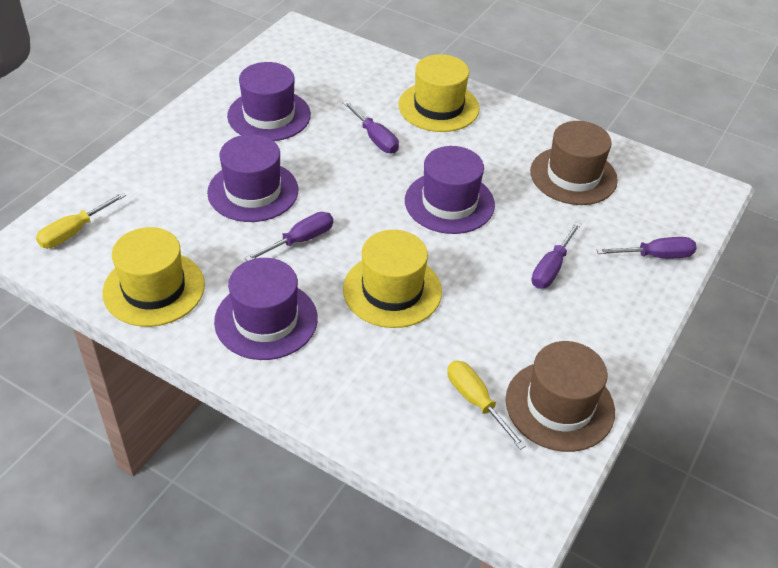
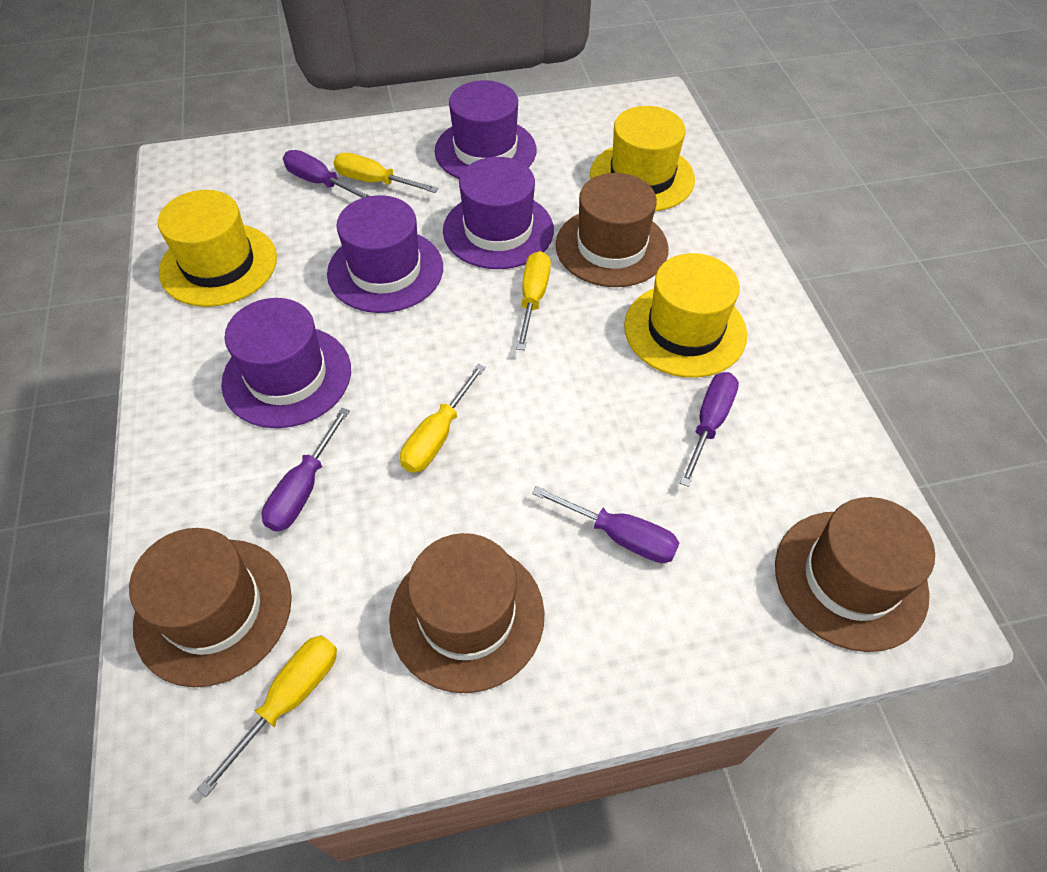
brown hat: 2 -> 4
yellow screwdriver: 2 -> 4

